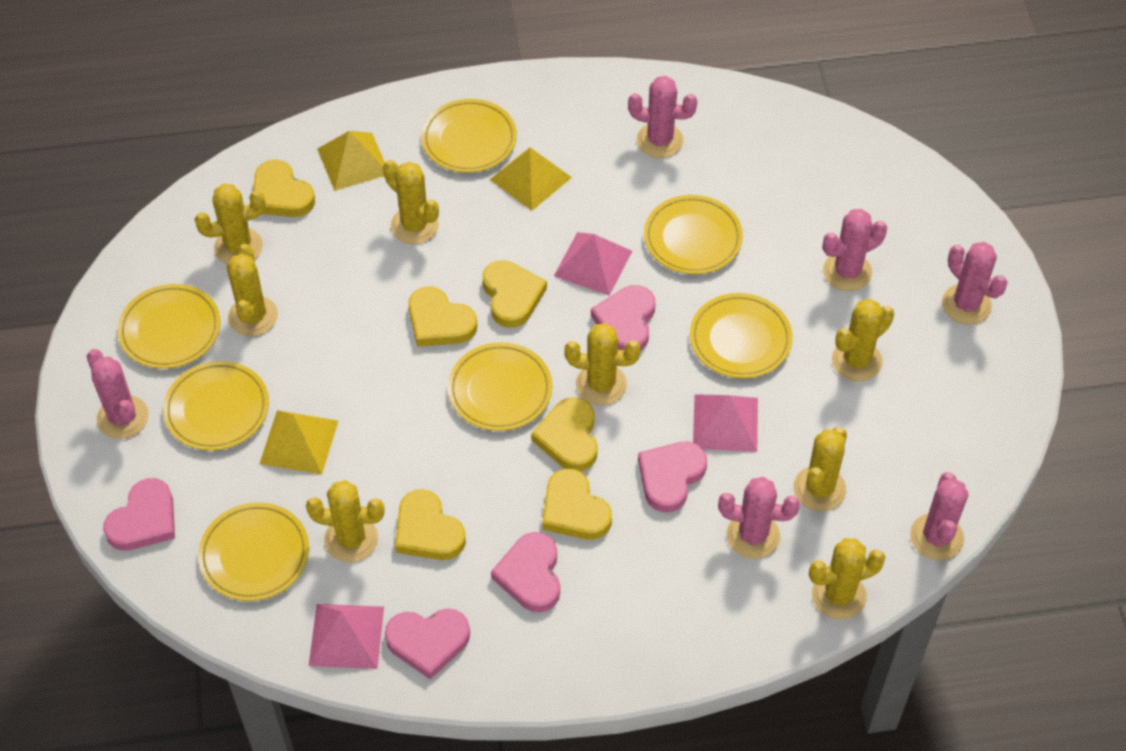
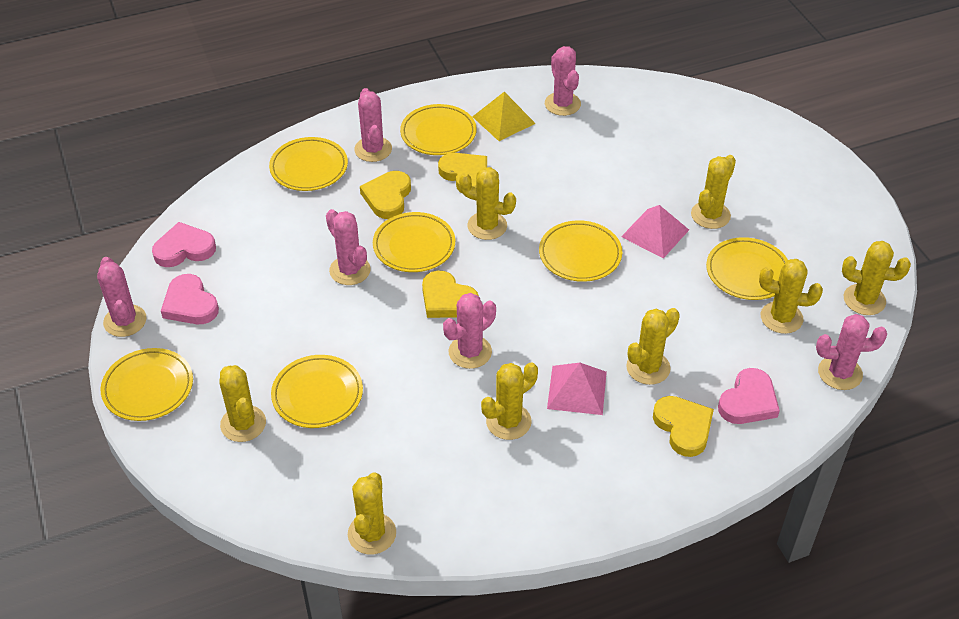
pink heart: 5 -> 3
pink pyramid: 3 -> 2
yellow heart: 6 -> 4
yellow pyramid: 3 -> 1

